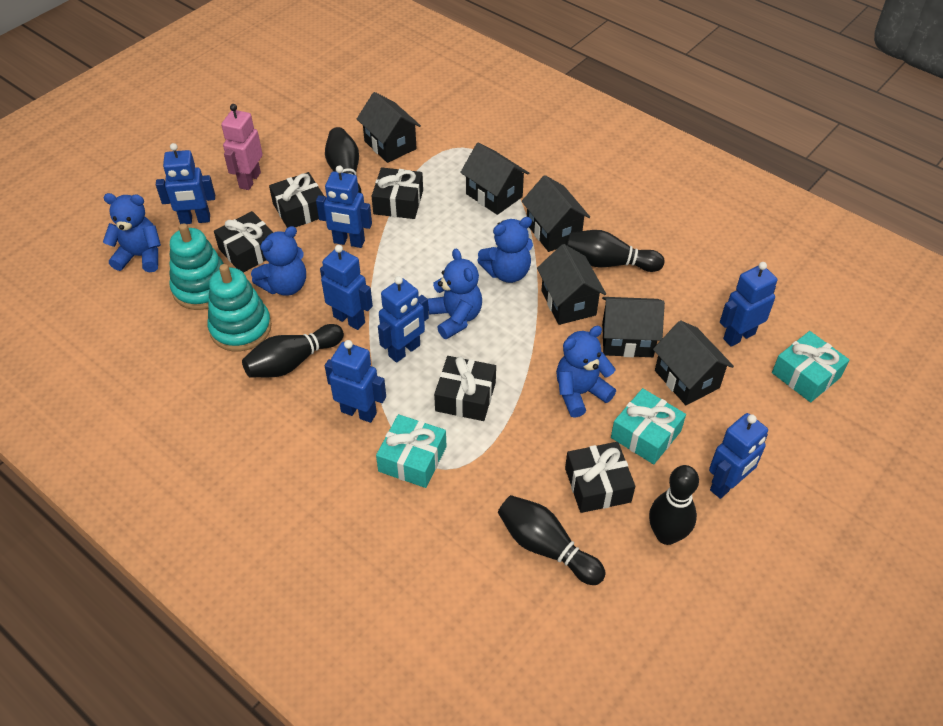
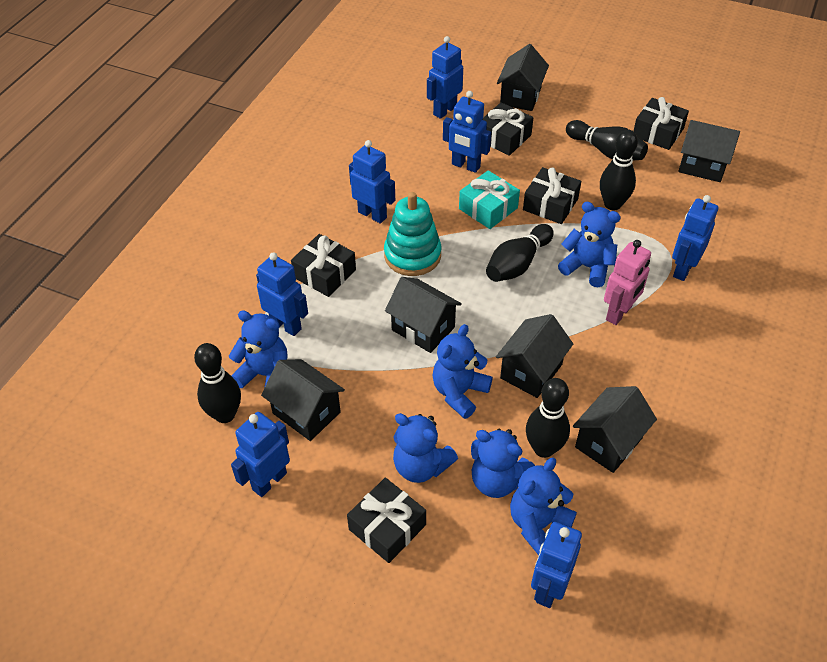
blue teddy bear: 5 -> 6
turquoise gift: 3 -> 1
turquoise stacking toy: 2 -> 1

